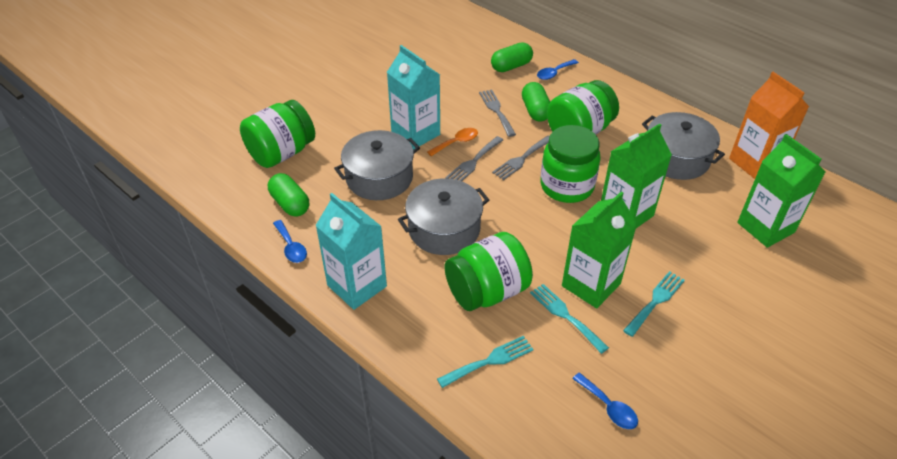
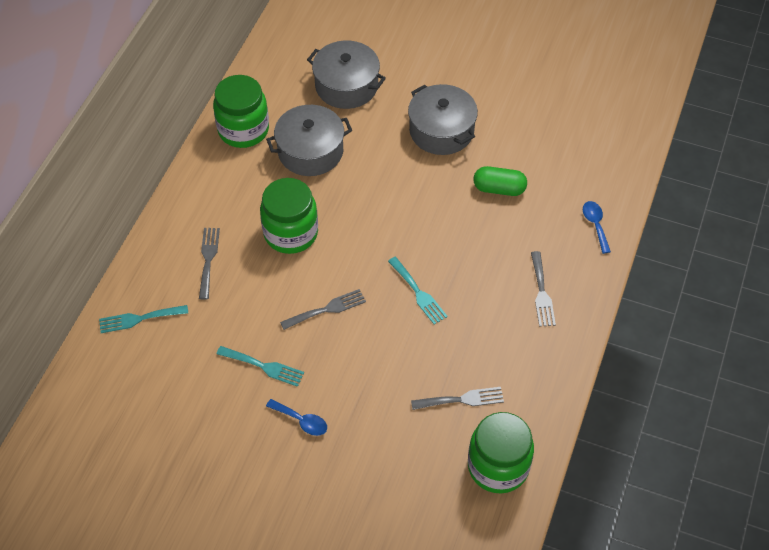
blue spoon: 3 -> 2
green capsule: 3 -> 1
green carton: 3 -> 0
green jar: 4 -> 3
grey fork: 3 -> 4
orange carton: 1 -> 0
orange spoon: 1 -> 0
turquoise carton: 2 -> 0

